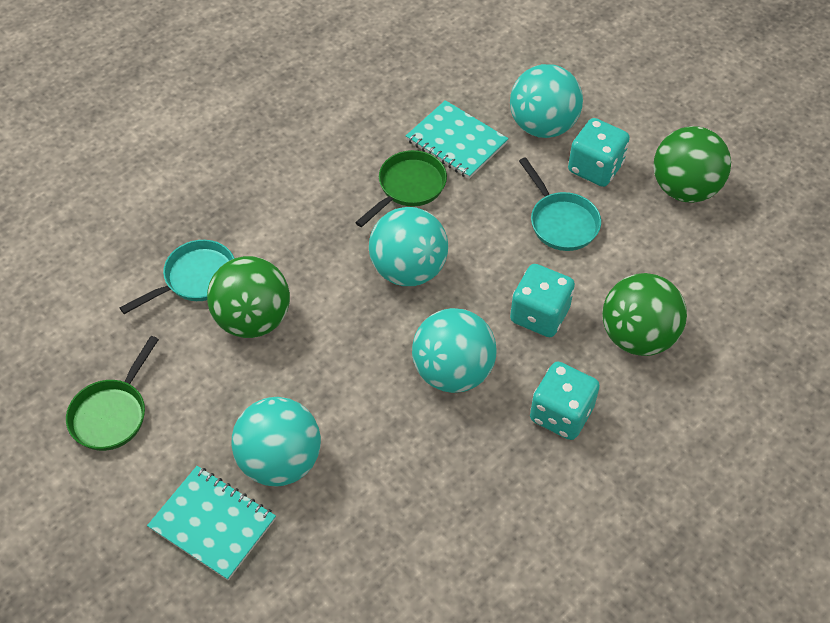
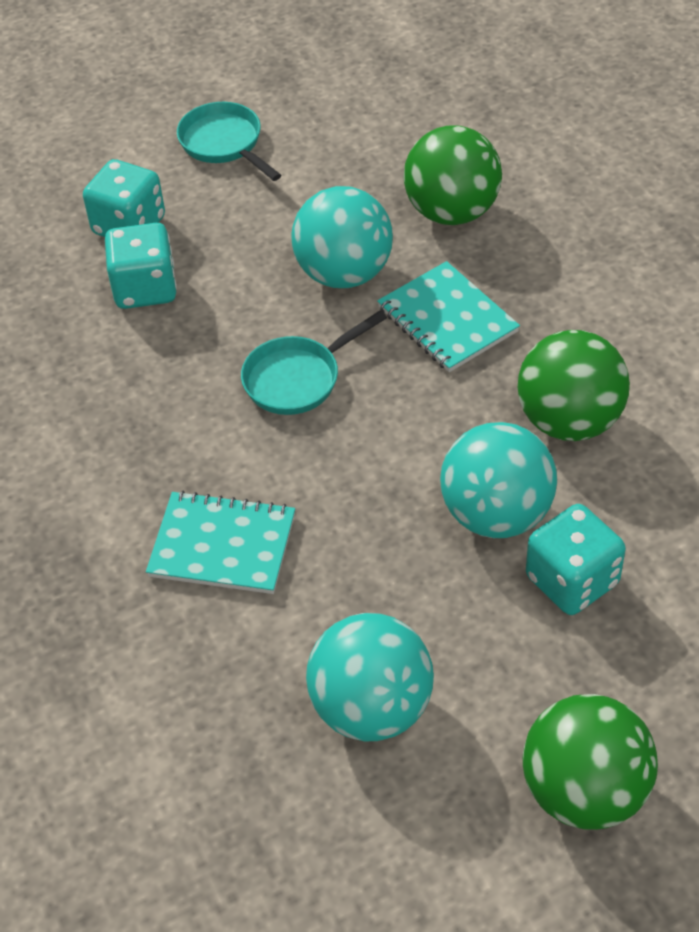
green pan: 2 -> 0
turquoise ball: 4 -> 3

